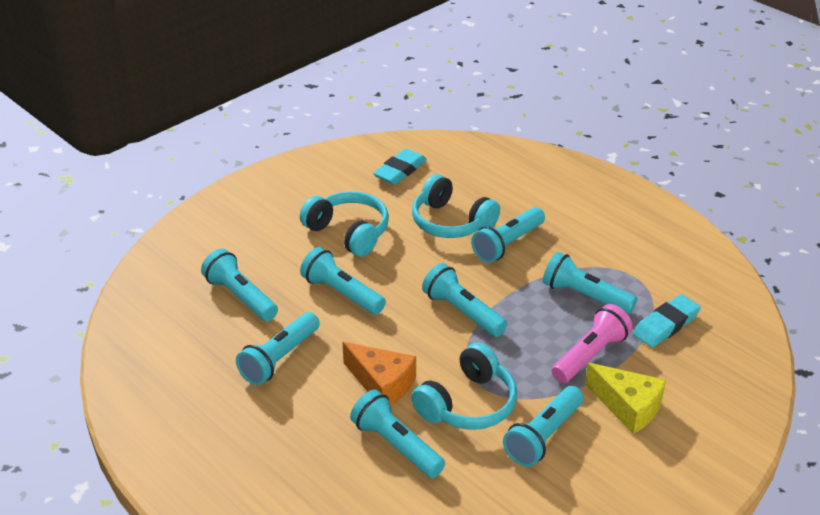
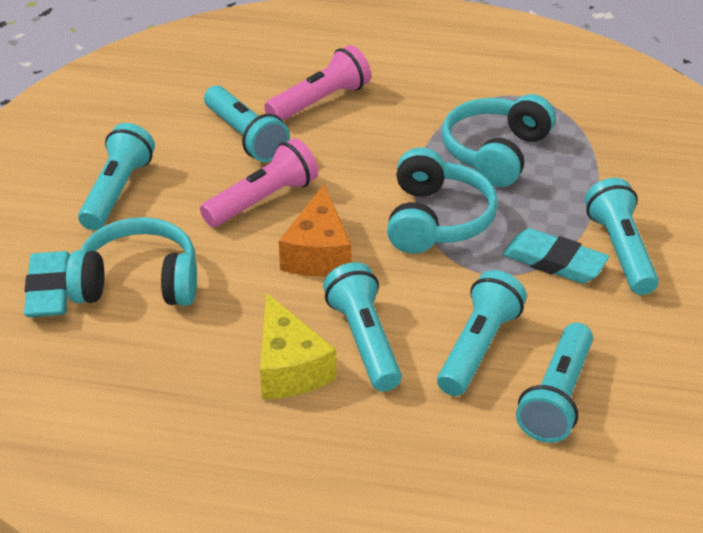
pink flashlight: 1 -> 2
turquoise flashlight: 8 -> 6

